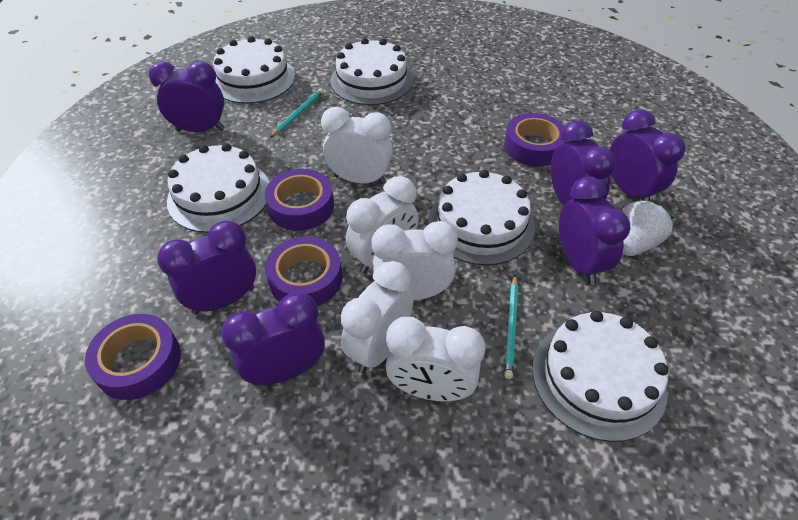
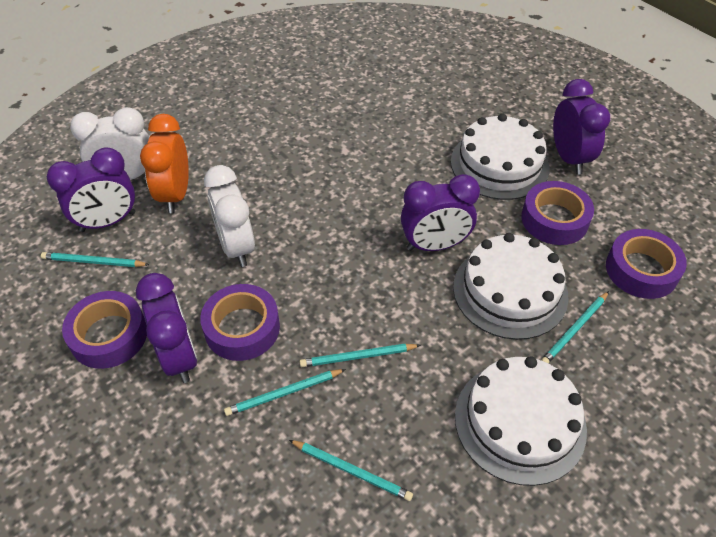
orange clock: 0 -> 1
purple clock: 6 -> 4
turquoise pencil: 2 -> 5
white cake: 5 -> 3
white clock: 5 -> 2
white strawberry: 1 -> 0

